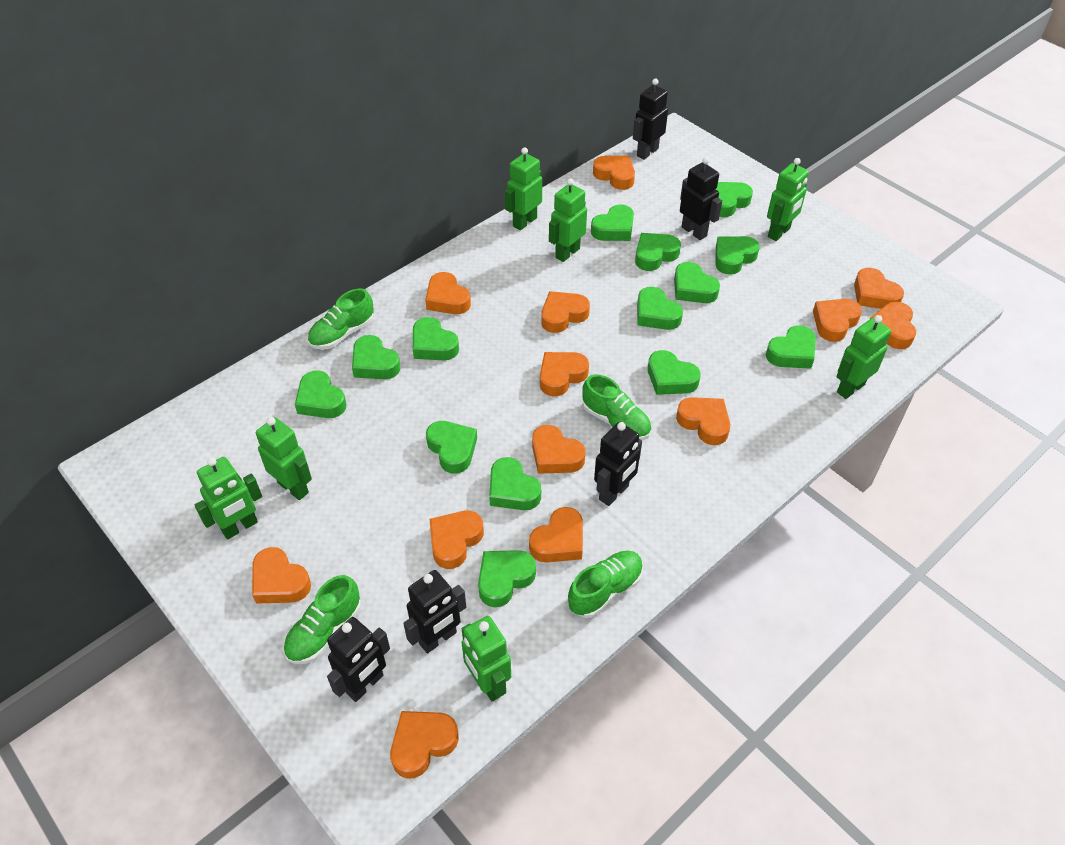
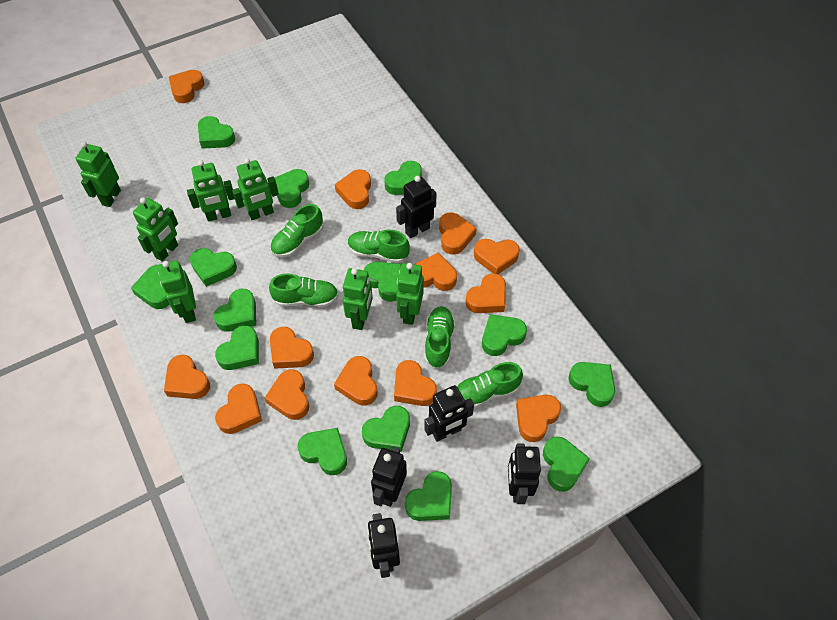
green shoe: 4 -> 5

